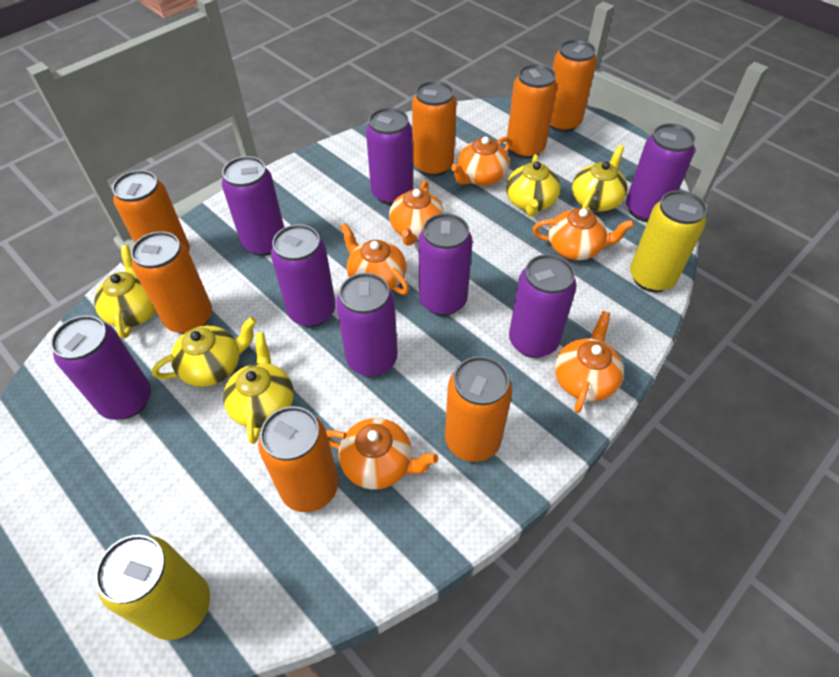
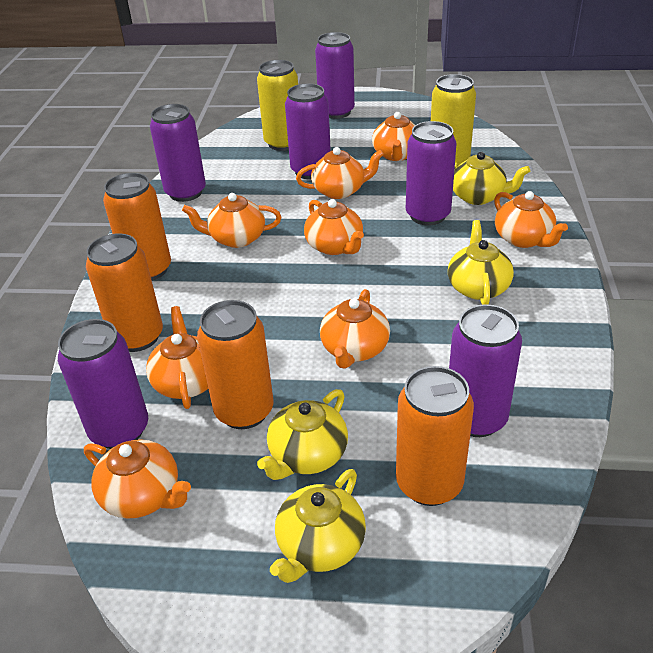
orange can: 7 -> 4
orange teapot: 6 -> 8
purple can: 8 -> 6
yellow teapot: 5 -> 4

